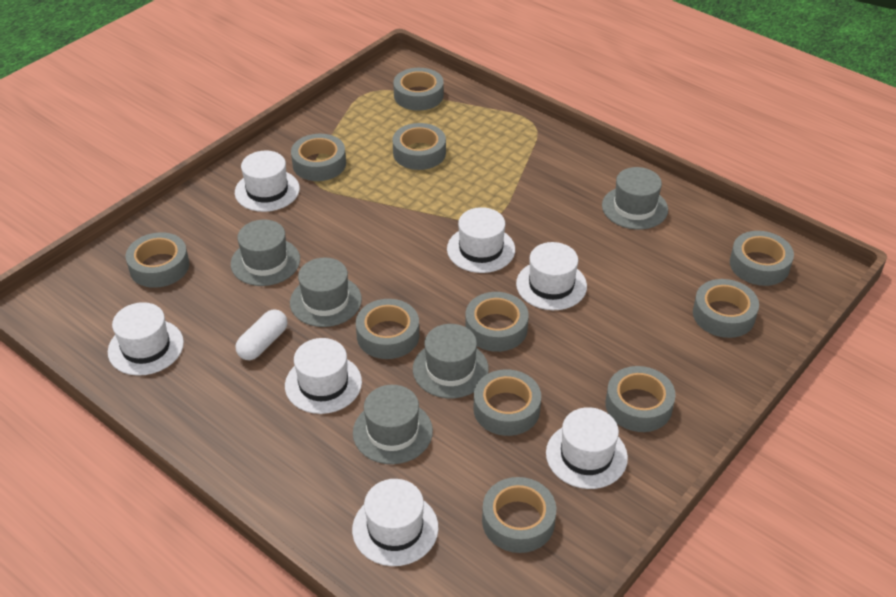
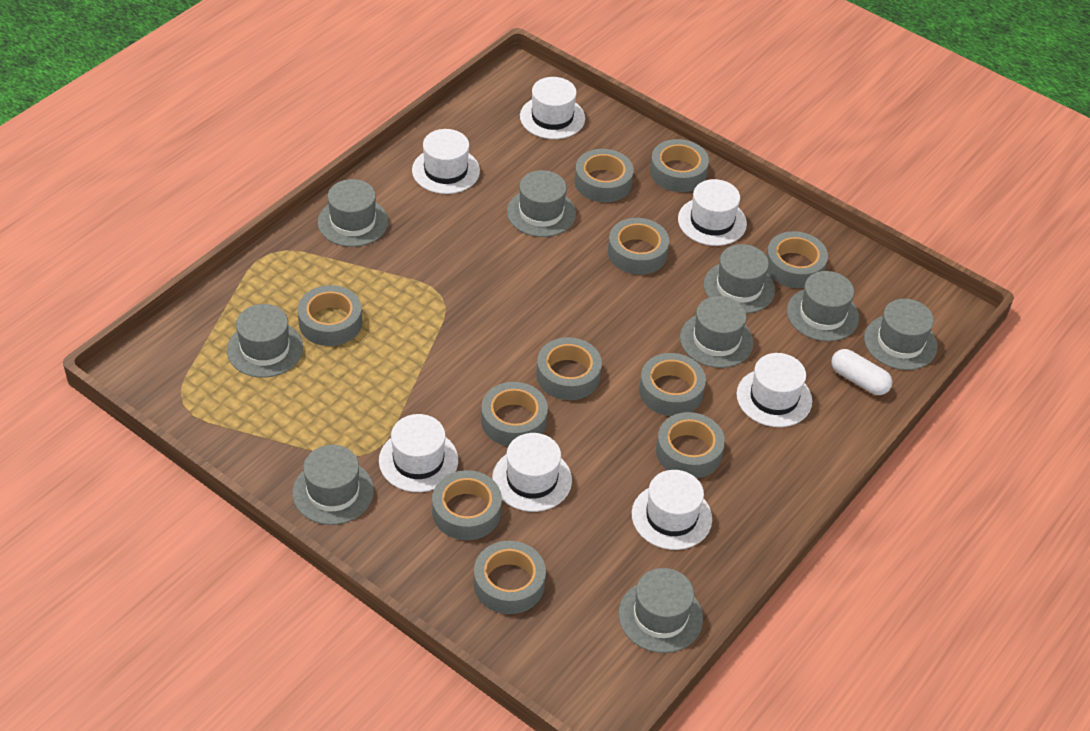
grey hat: 5 -> 9

